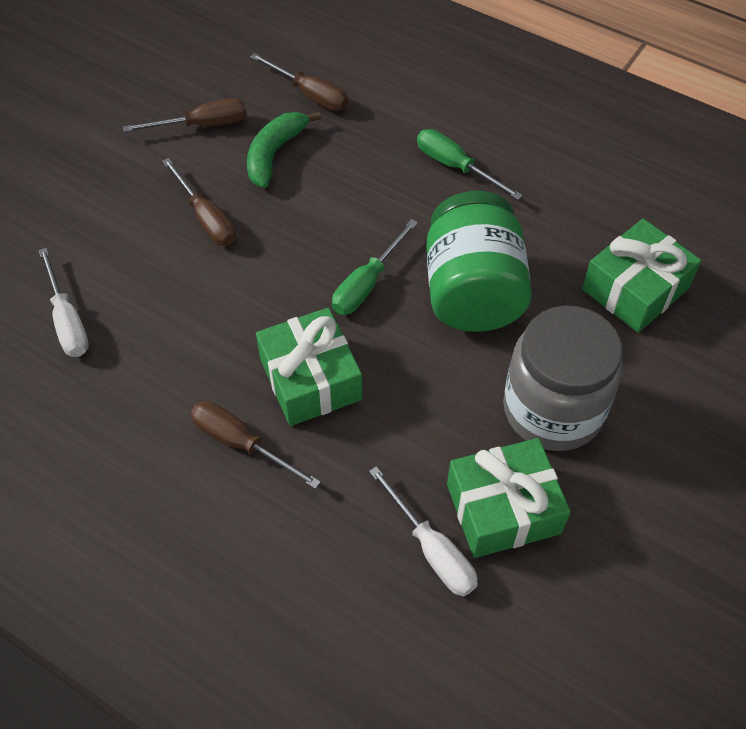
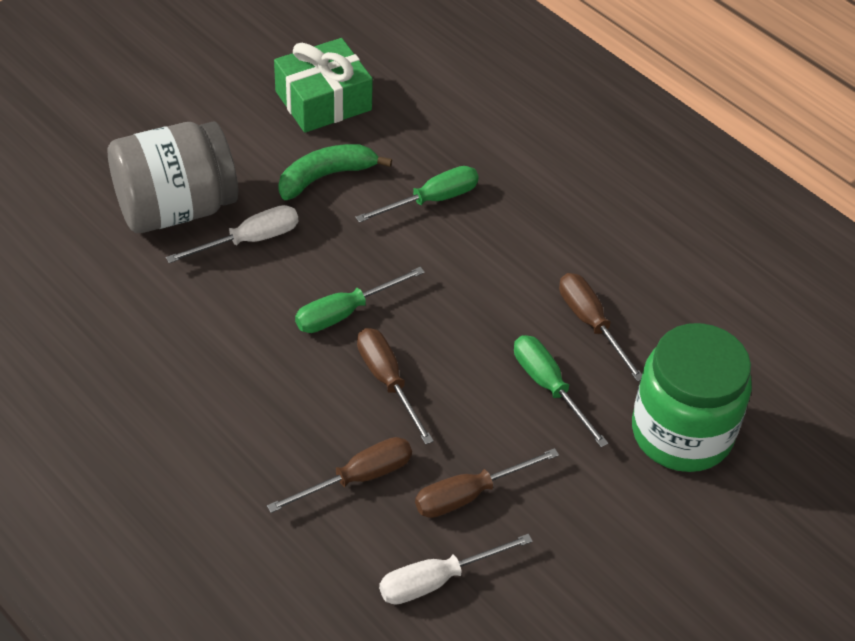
green gift: 3 -> 1
green screwdriver: 2 -> 3

